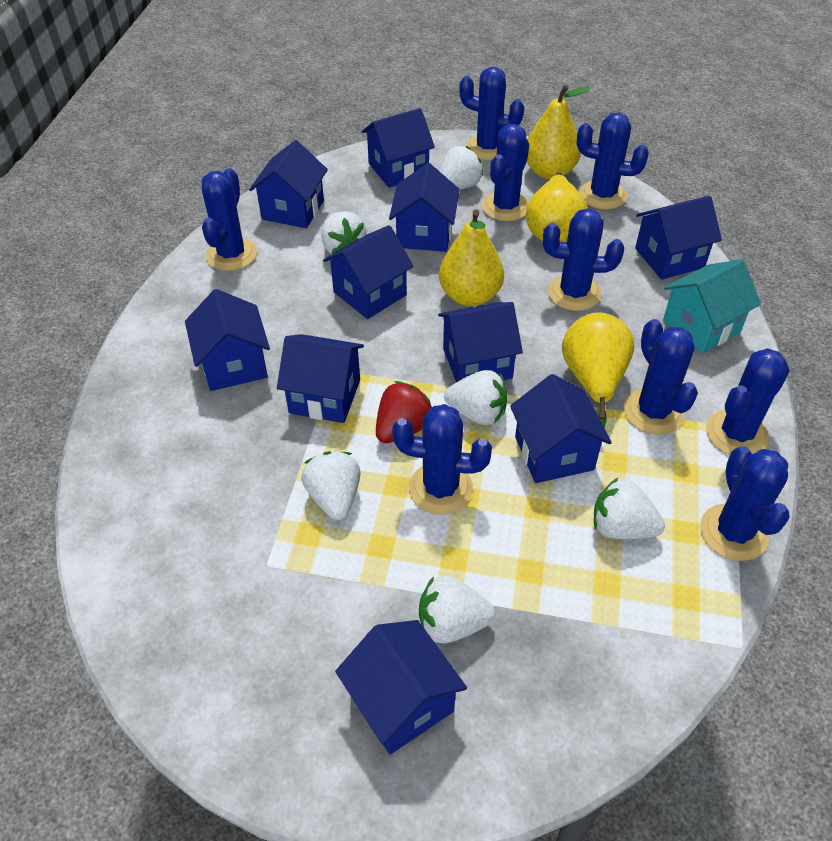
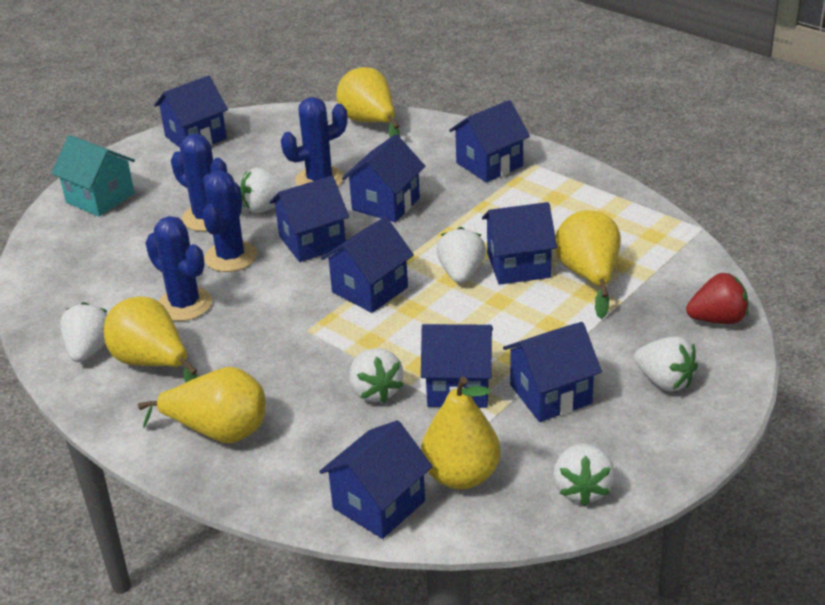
blue cactus: 9 -> 4
blue house: 10 -> 9
yellow pear: 4 -> 5

